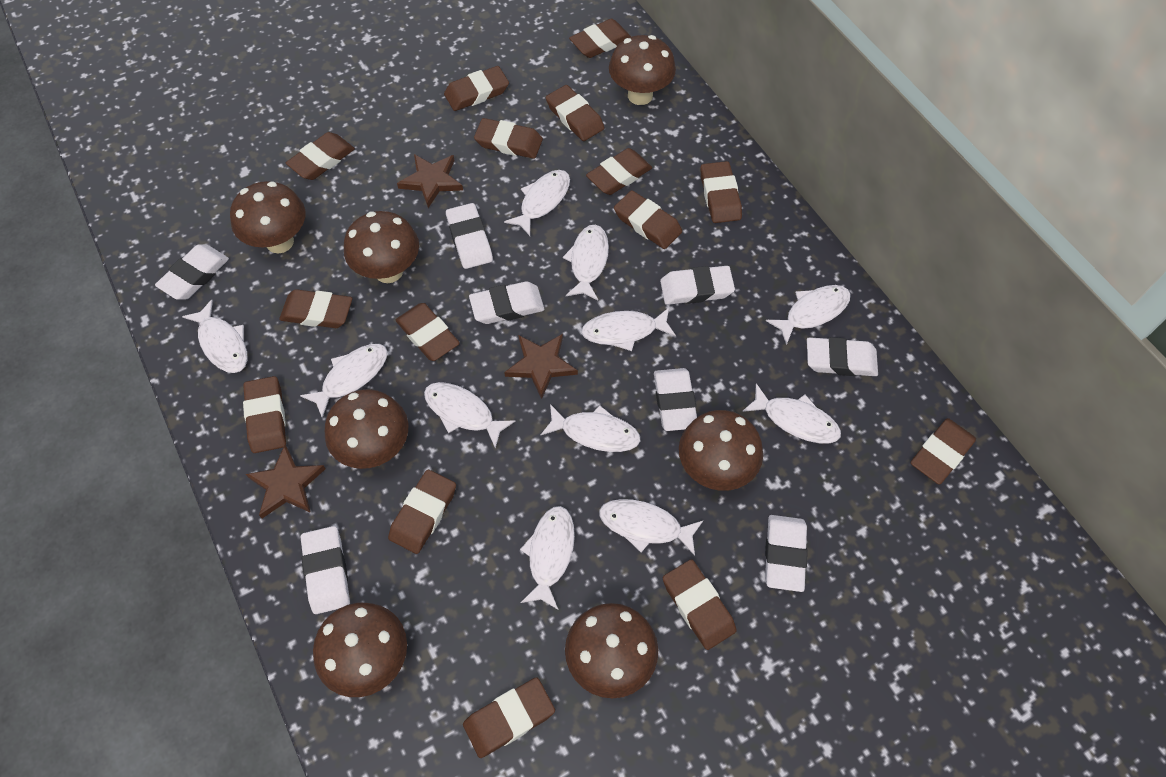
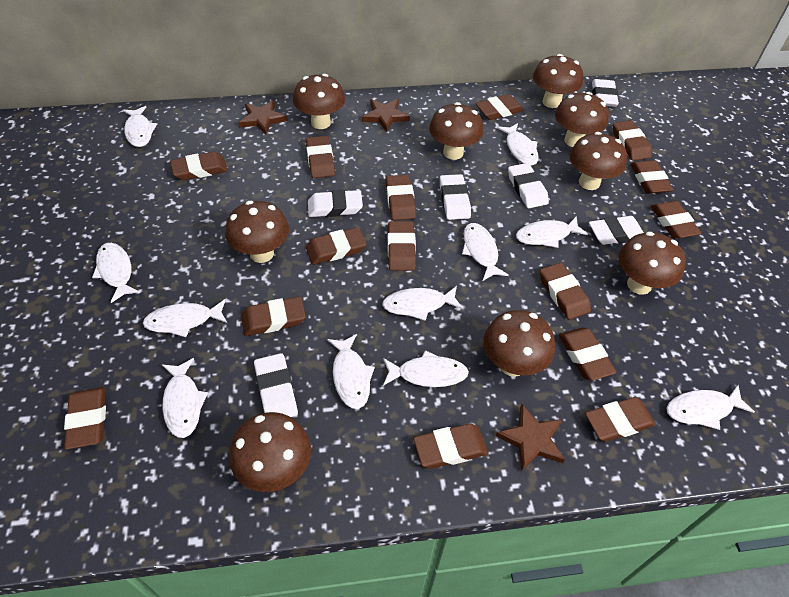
brown mushroom: 7 -> 9
white eraser: 8 -> 6

